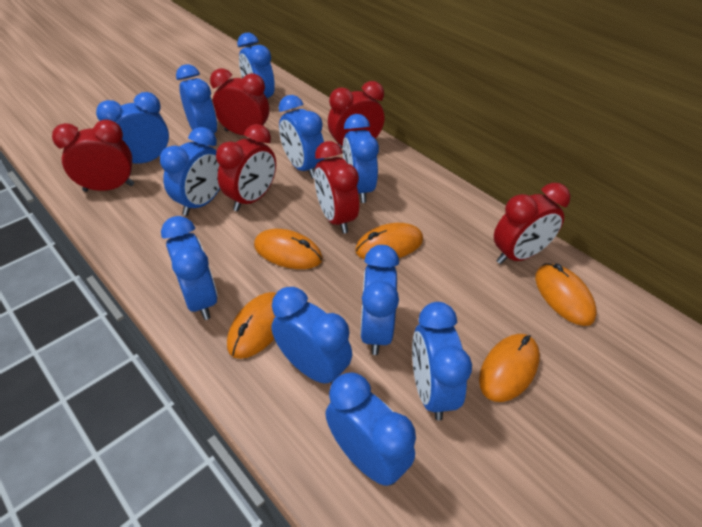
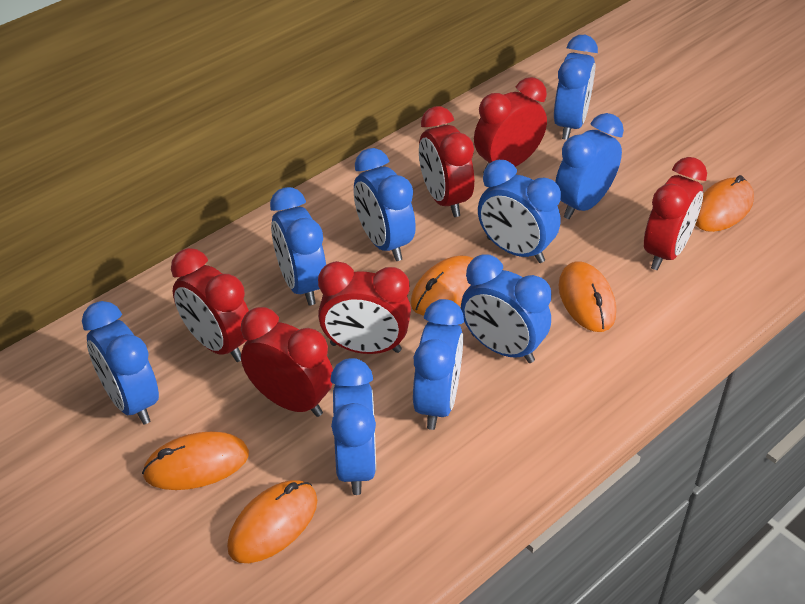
blue clock: 11 -> 9

